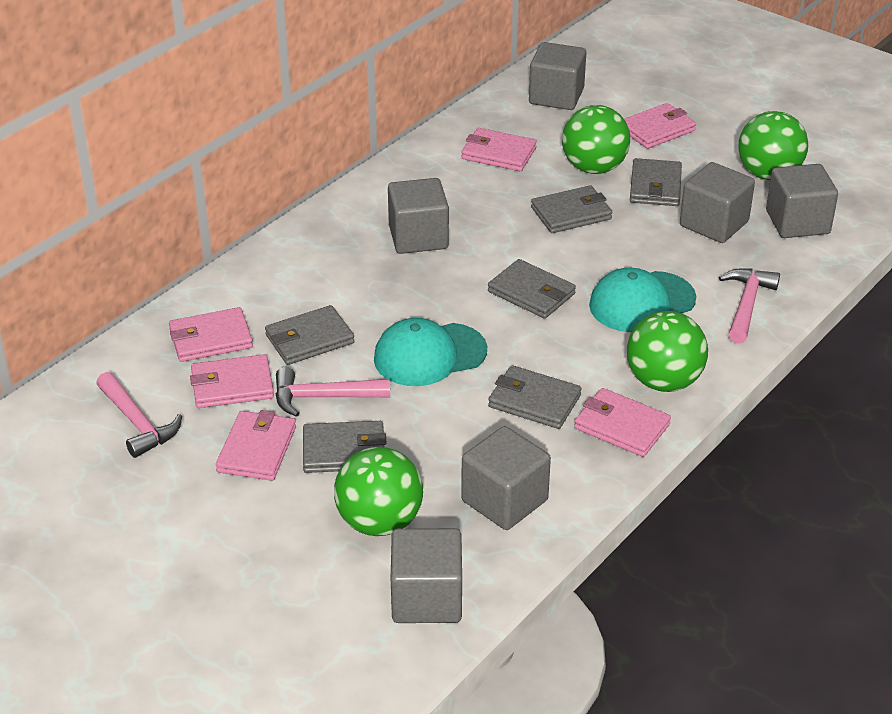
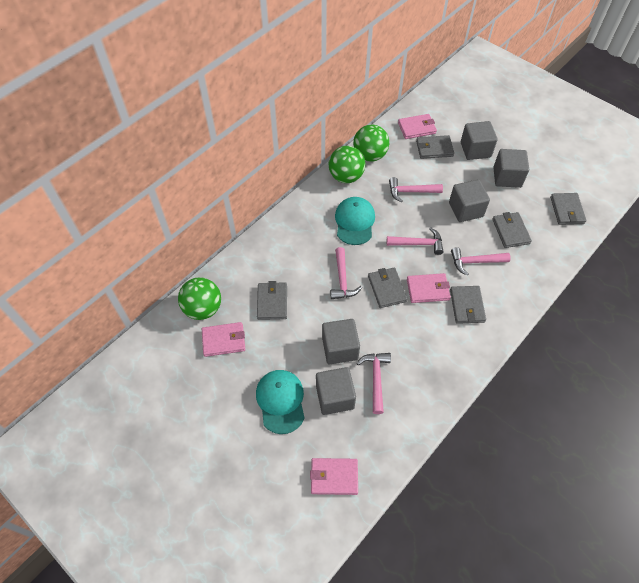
green ball: 4 -> 3
grey cube: 6 -> 5
pink hammer: 3 -> 5
pink wallet: 6 -> 4

